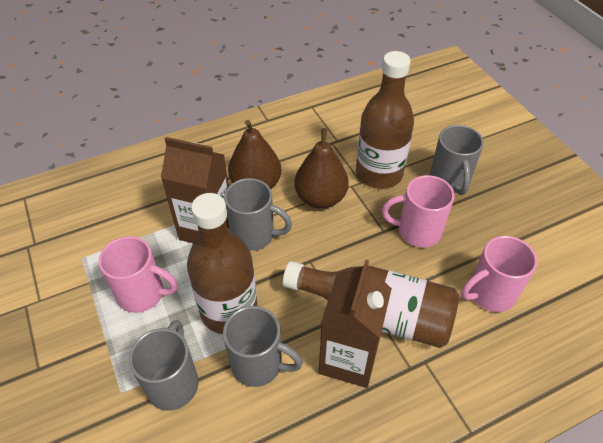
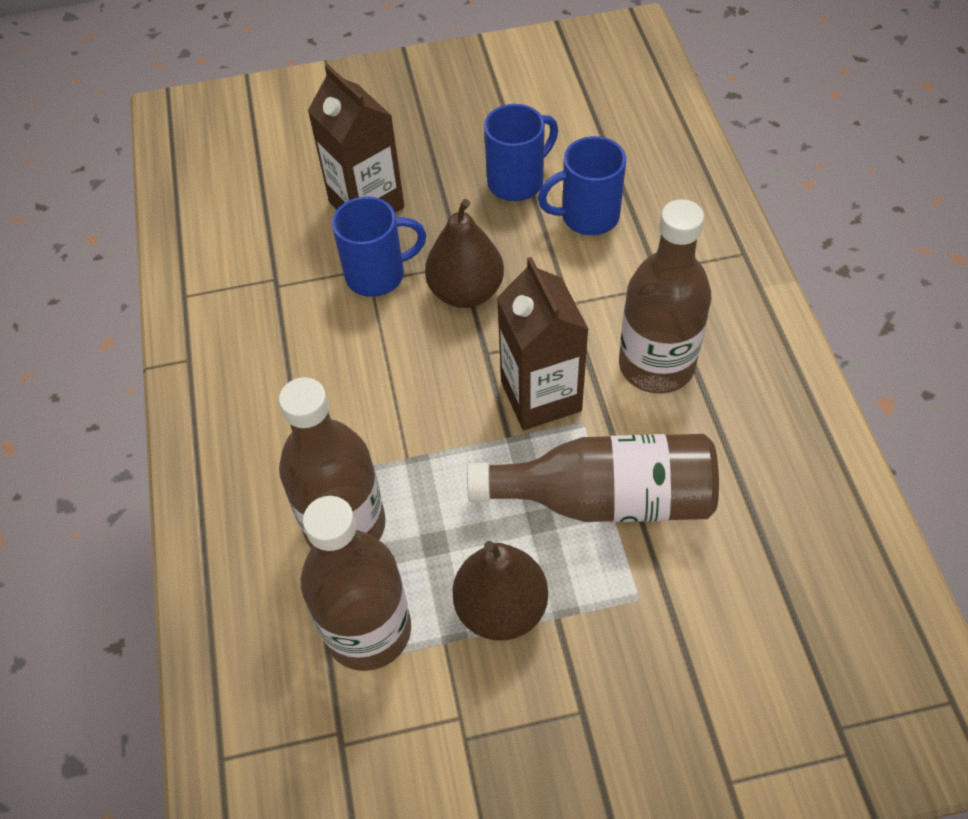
blue mug: 0 -> 3
brown bottle: 3 -> 4
grey mug: 4 -> 0
pink mug: 3 -> 0

